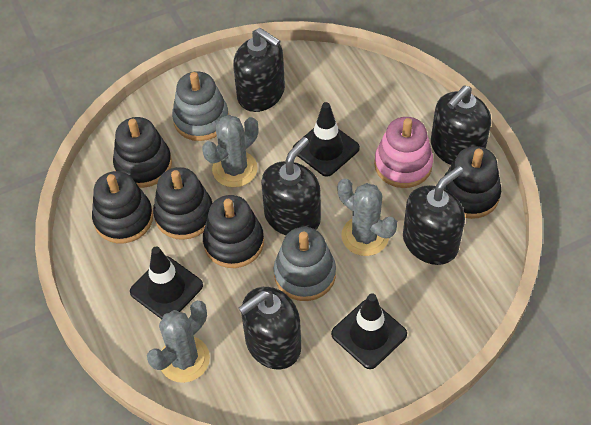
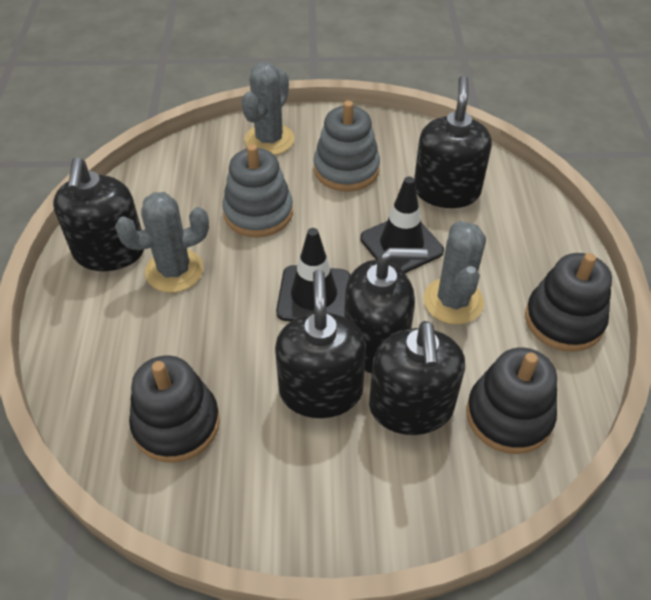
black stacking toy: 5 -> 3
black traffic cone: 3 -> 2
pink stacking toy: 1 -> 0

